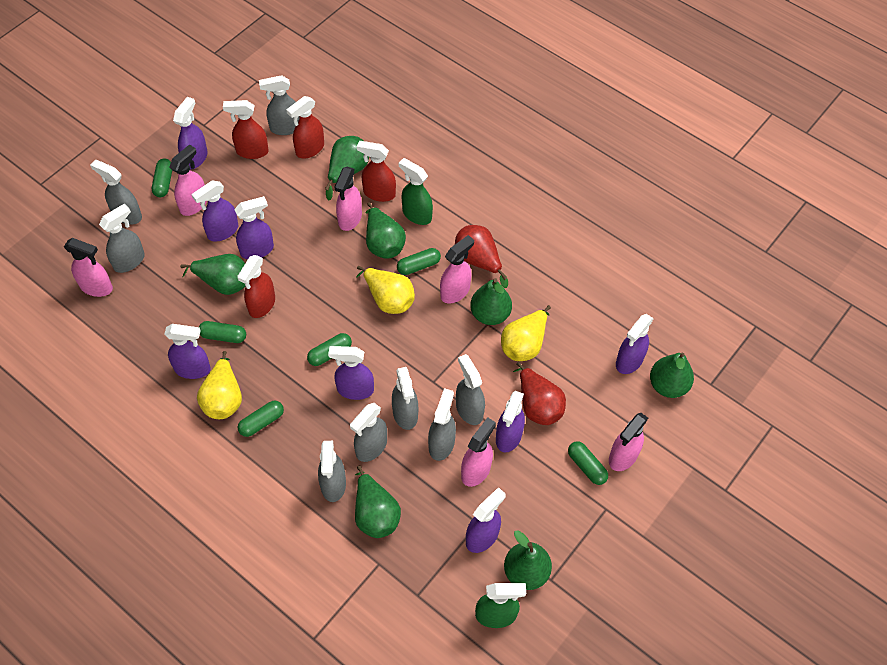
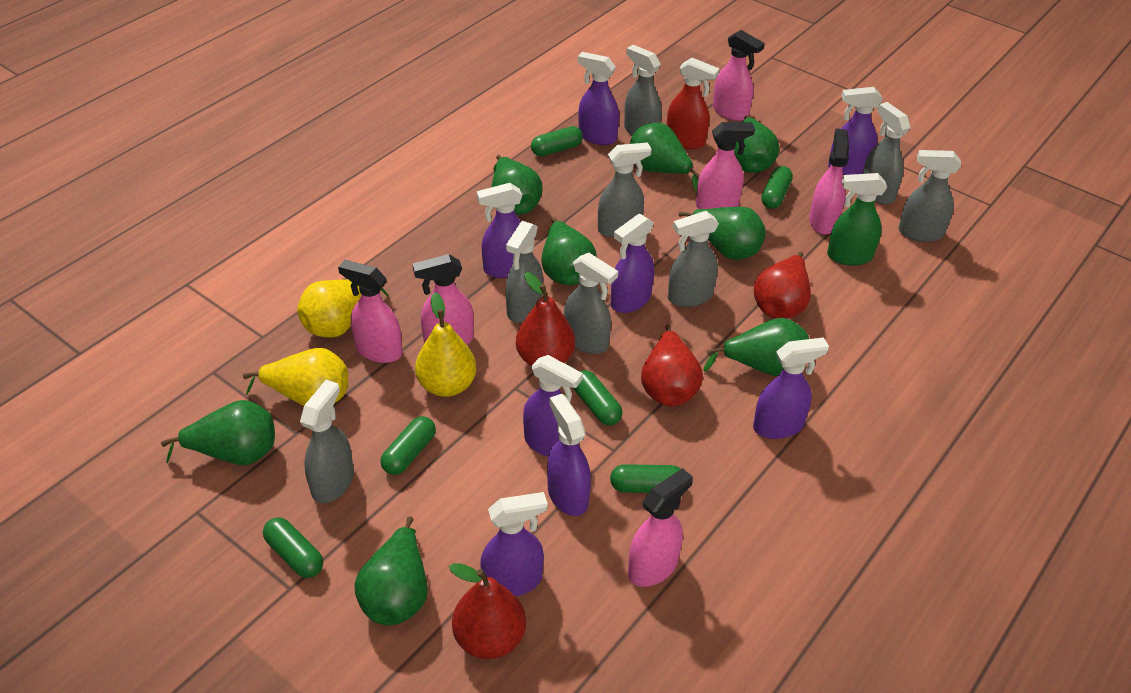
green pear: 7 -> 8
green spray bottle: 2 -> 1
red pear: 2 -> 4
red spray bottle: 4 -> 1

